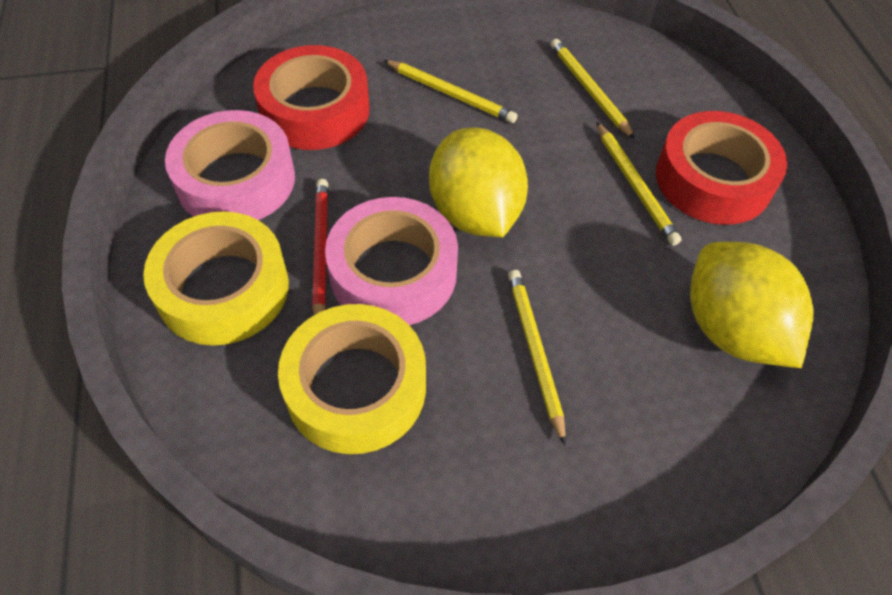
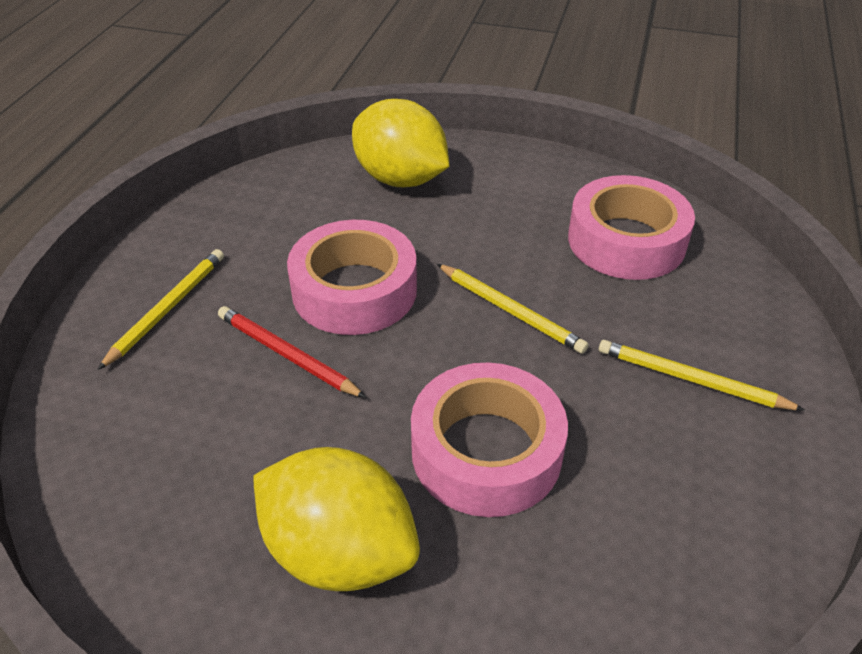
pink tape: 2 -> 3
red tape: 2 -> 0
yellow pencil: 4 -> 3
yellow tape: 2 -> 0

